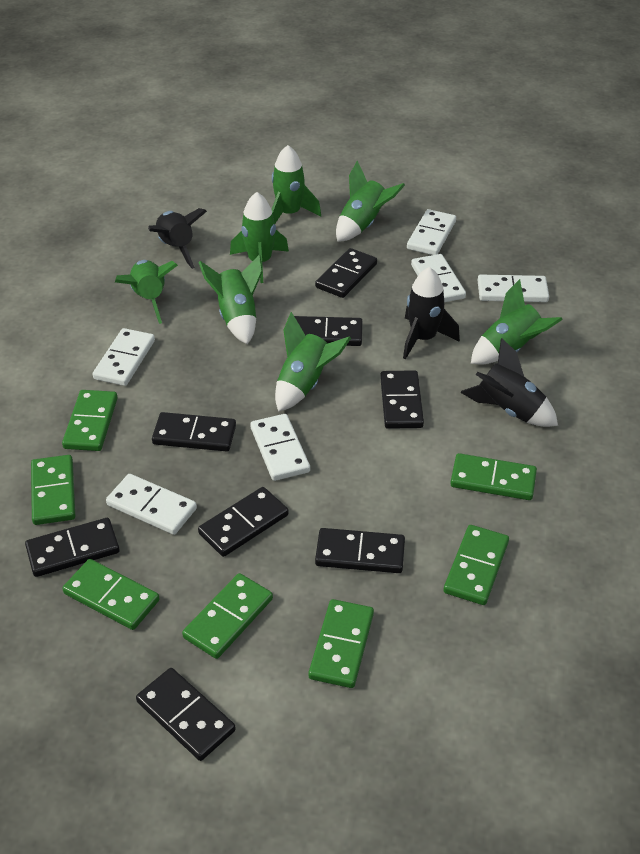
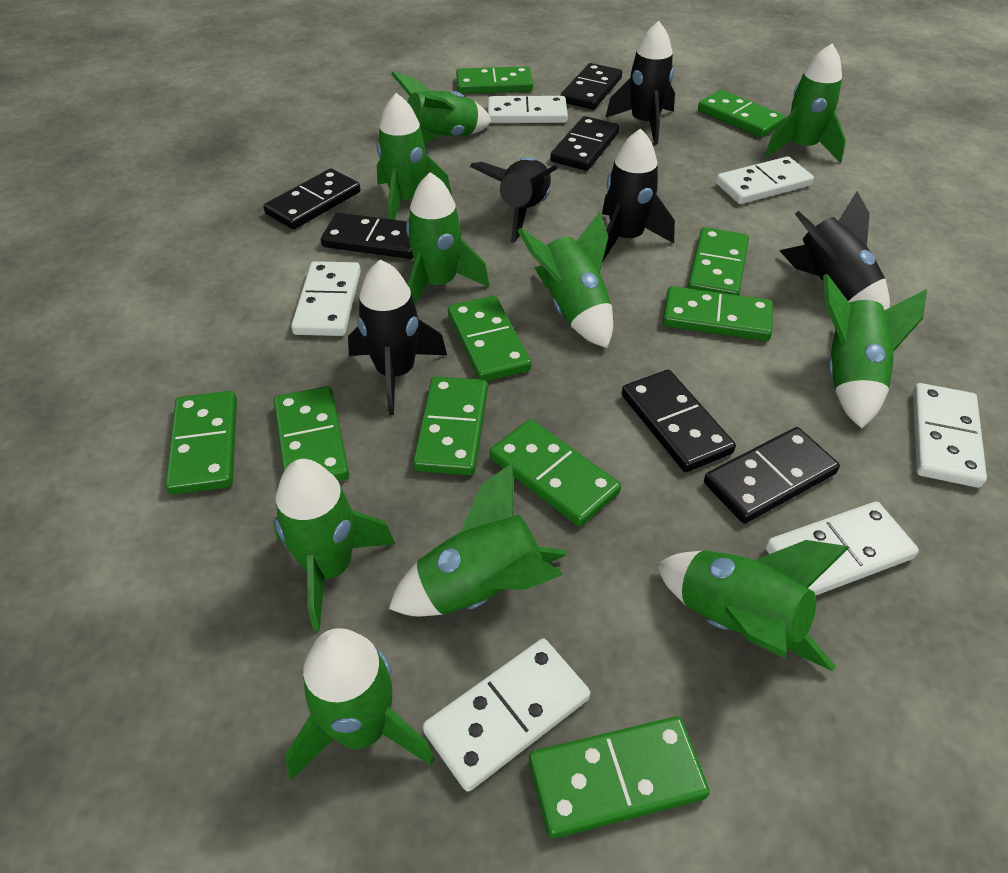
black domino: 8 -> 6
black rocket: 3 -> 5
green domino: 7 -> 10
green rocket: 7 -> 10

